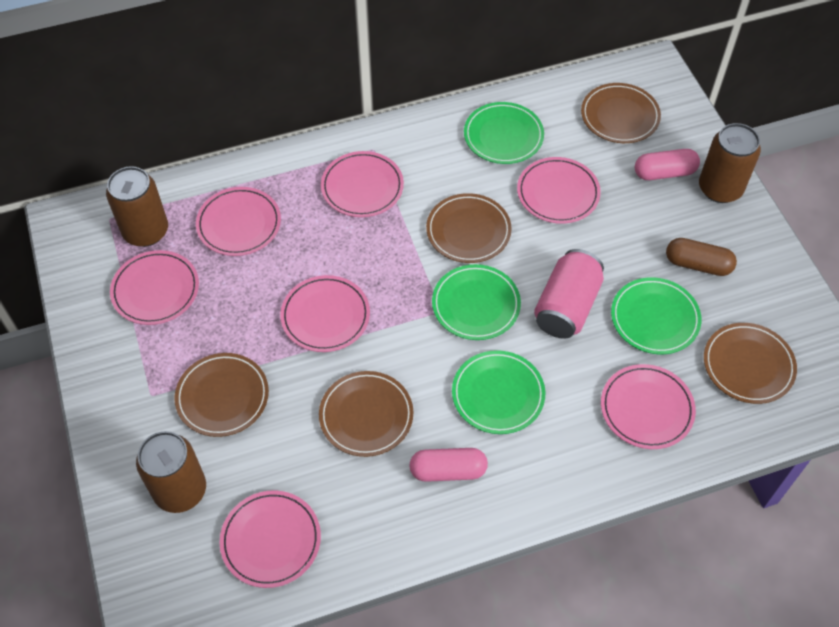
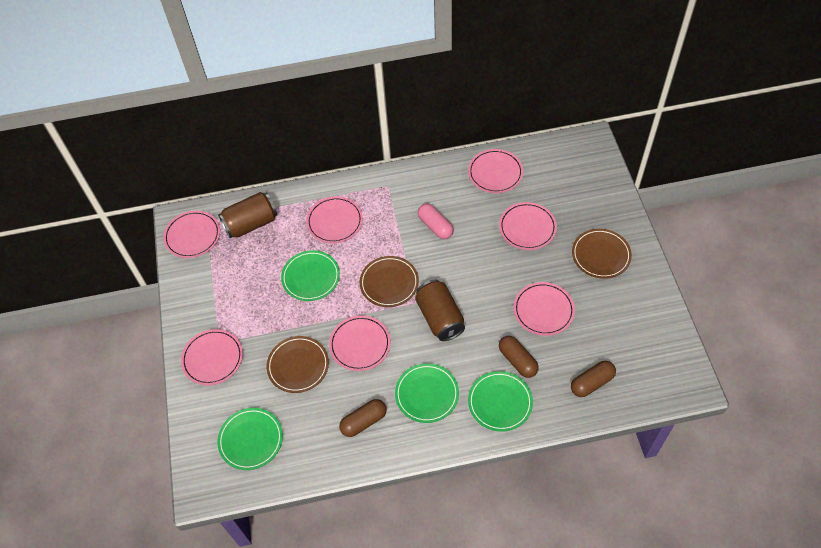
brown can: 3 -> 2
brown capsule: 1 -> 3
brown plate: 5 -> 3
pink can: 1 -> 0
pink capsule: 2 -> 1

